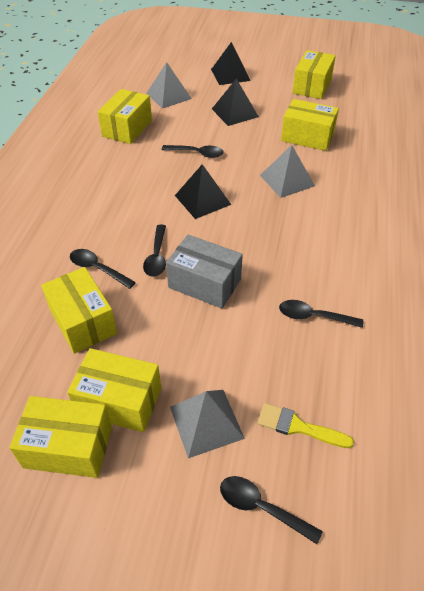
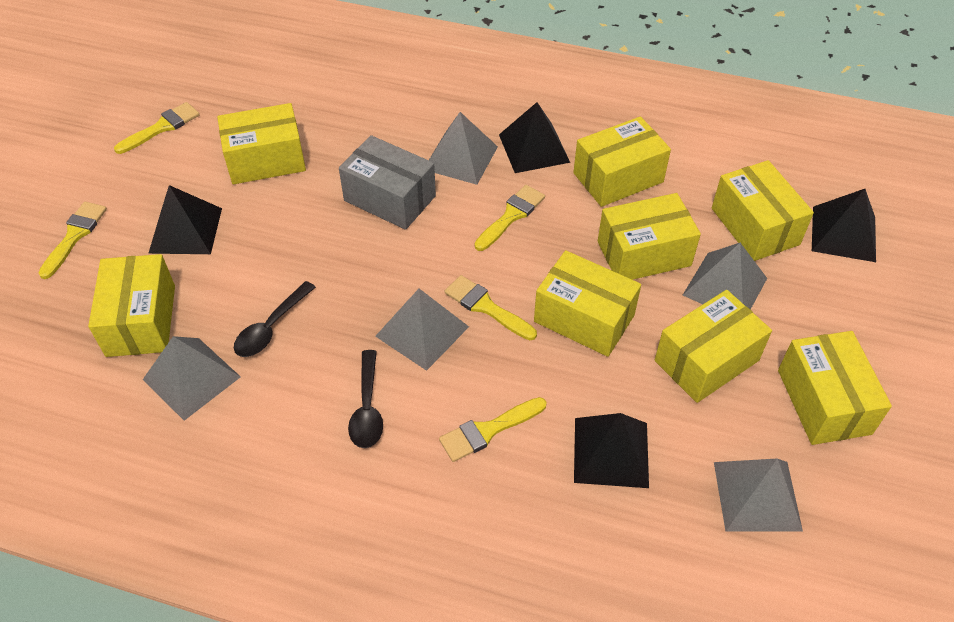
black pyramid: 3 -> 4
black spoon: 5 -> 2
grey pyramid: 3 -> 5
yellow box: 6 -> 8
yellow brush: 1 -> 5

